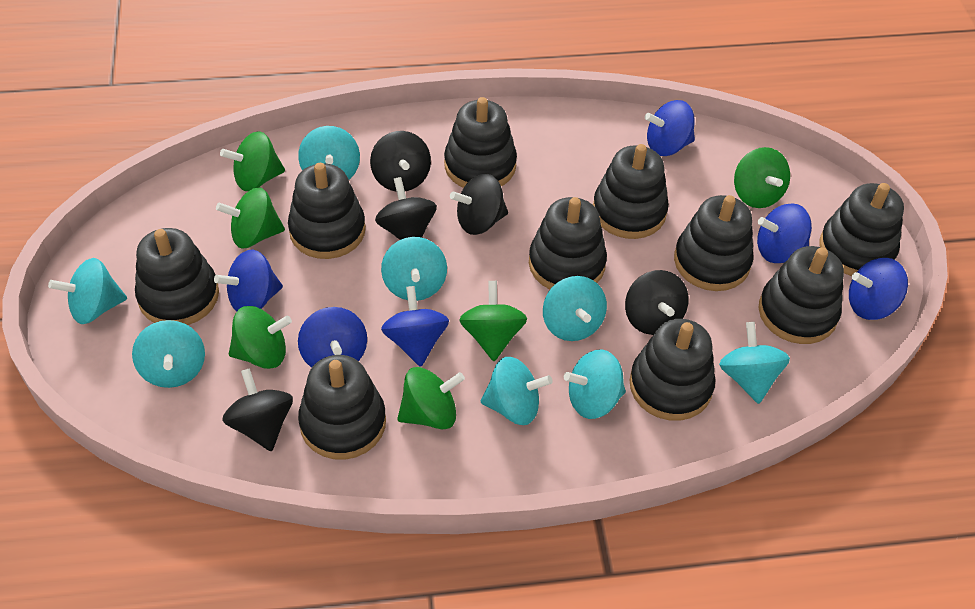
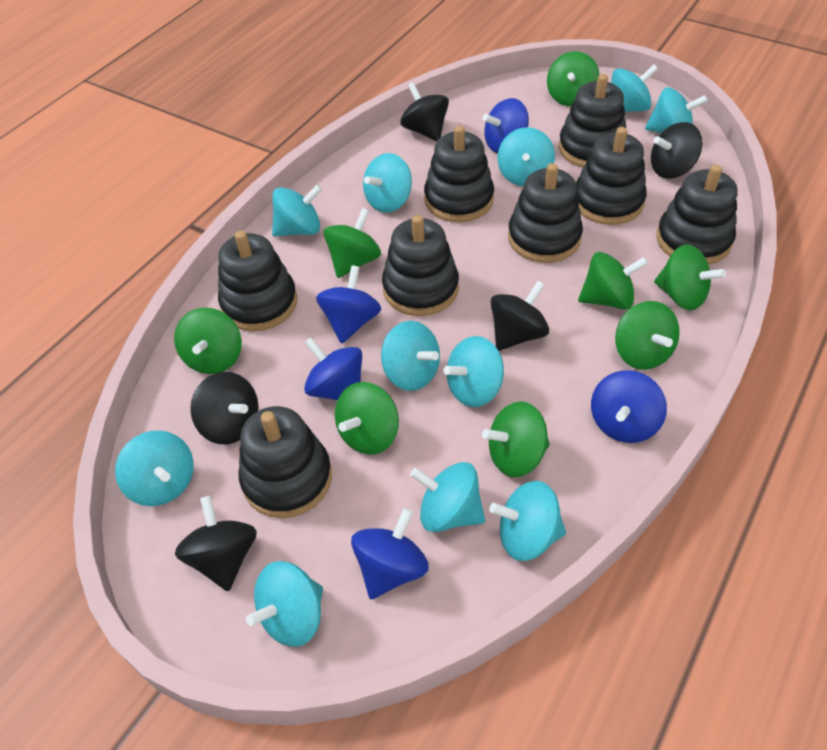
black stacking toy: 10 -> 8
blue spinning top: 6 -> 5
green spinning top: 6 -> 8
turquoise spinning top: 8 -> 11

